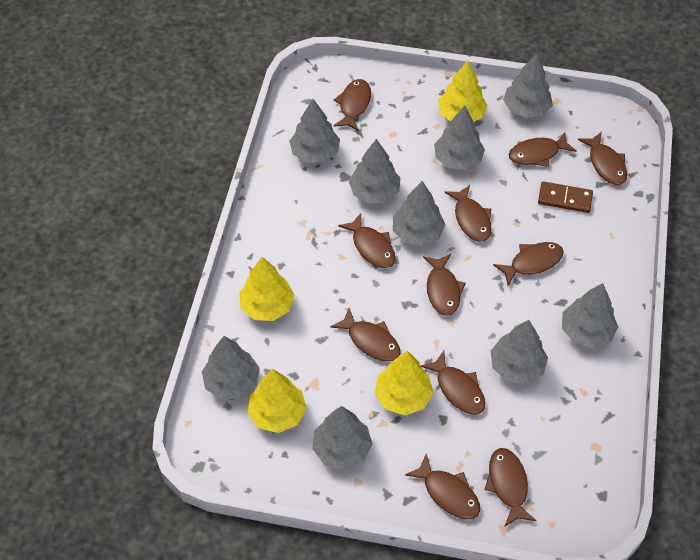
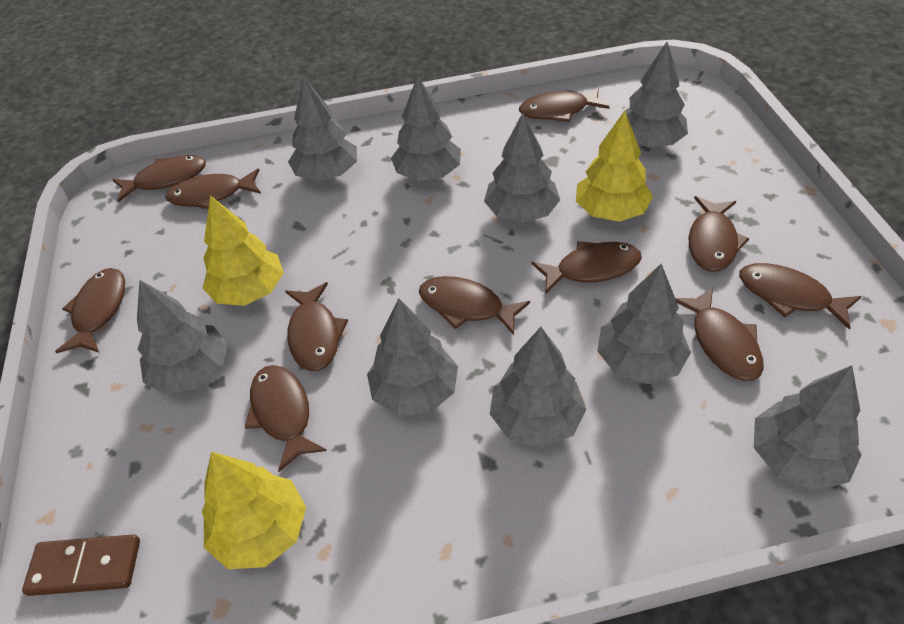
yellow tree: 4 -> 3

